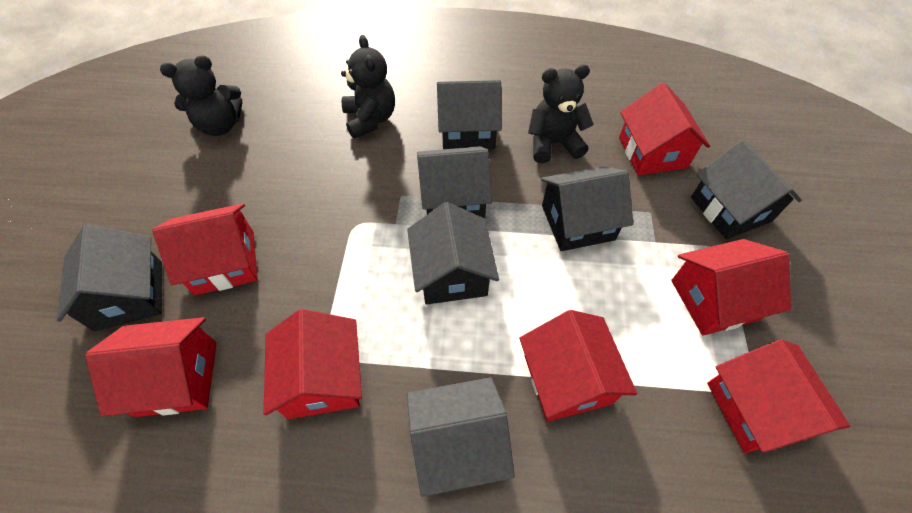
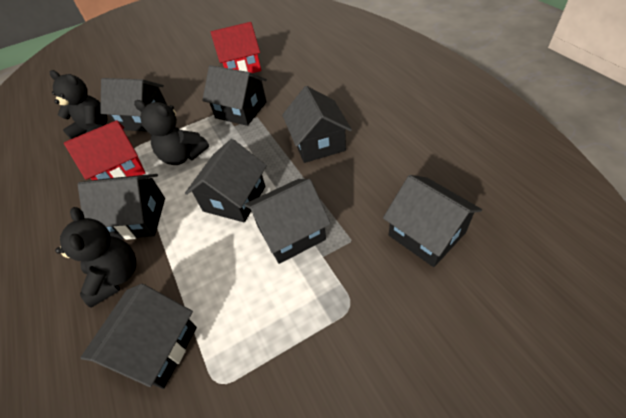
black house: 7 -> 8
red house: 7 -> 2

